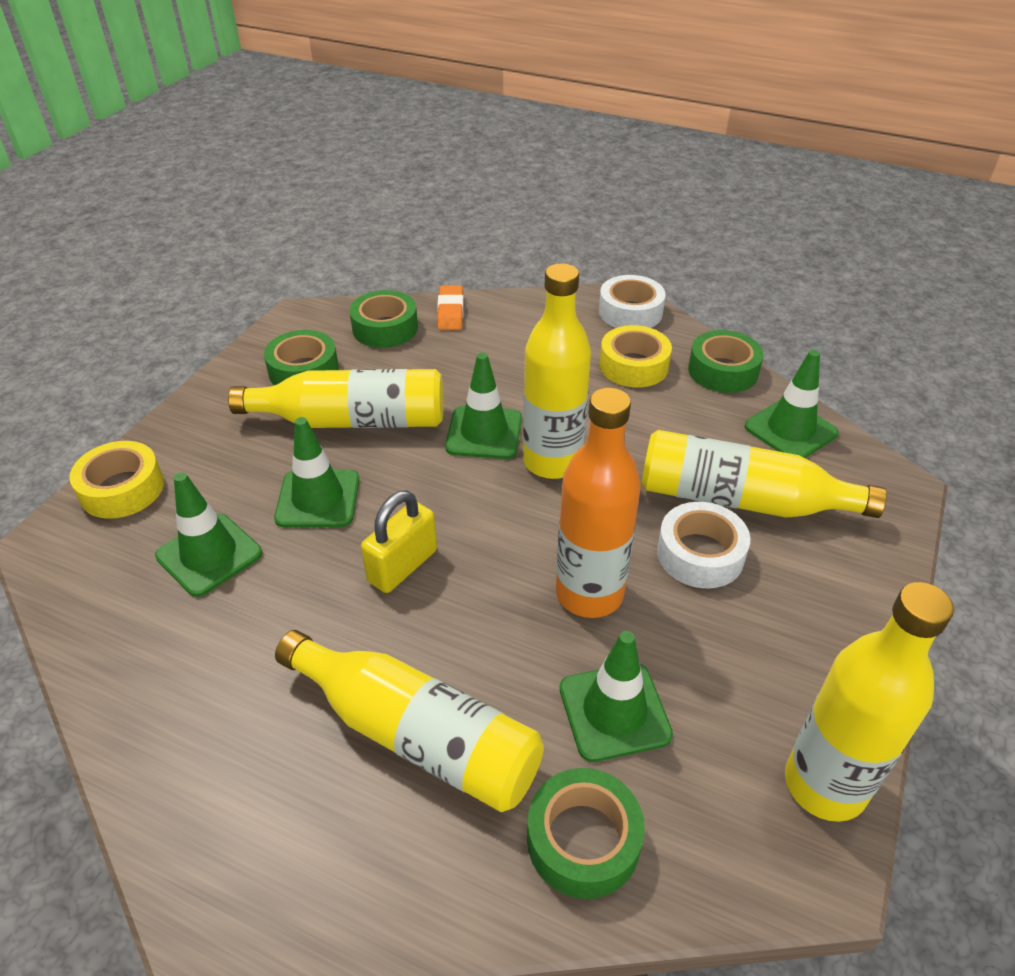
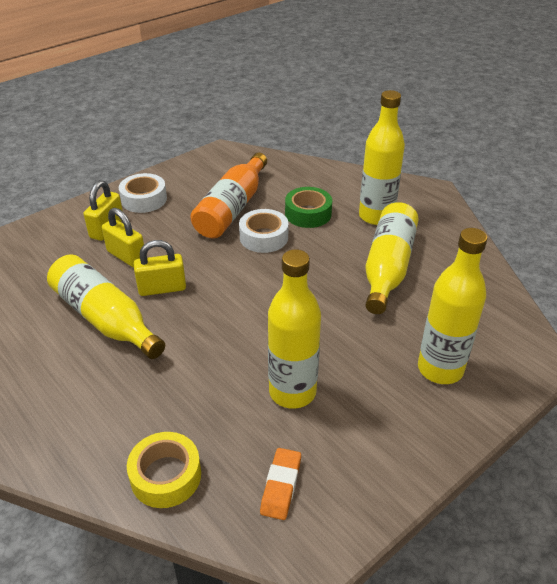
green tape: 4 -> 1
green traffic cone: 5 -> 0
yellow padlock: 1 -> 3
yellow tape: 2 -> 1

